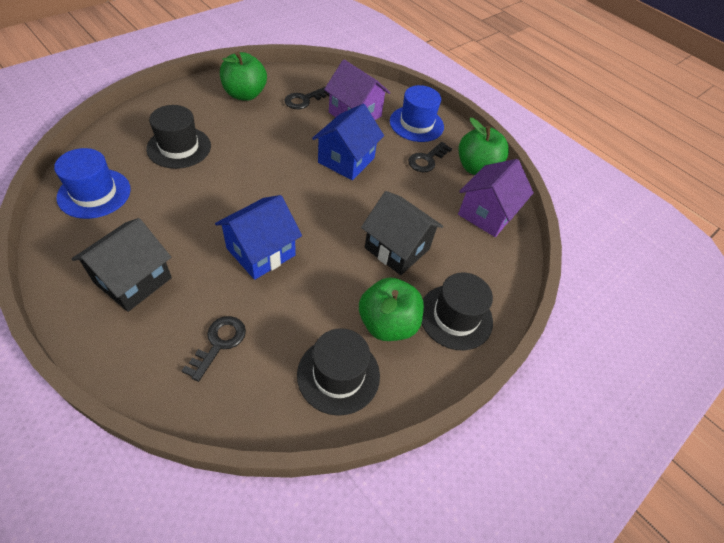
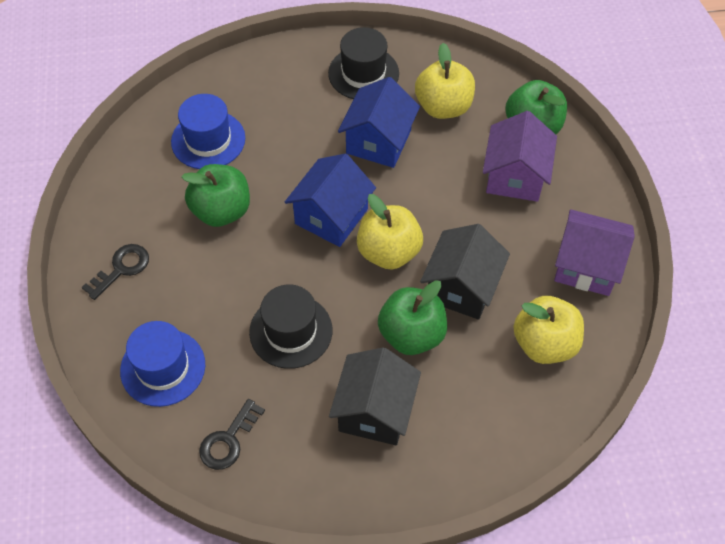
black hat: 3 -> 2
black key: 3 -> 2
yellow apple: 0 -> 3

